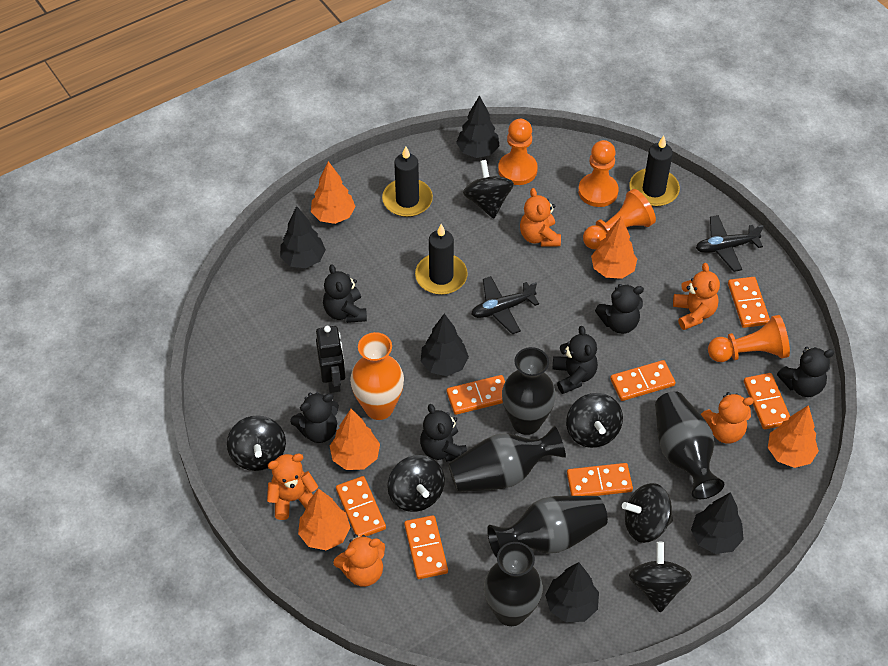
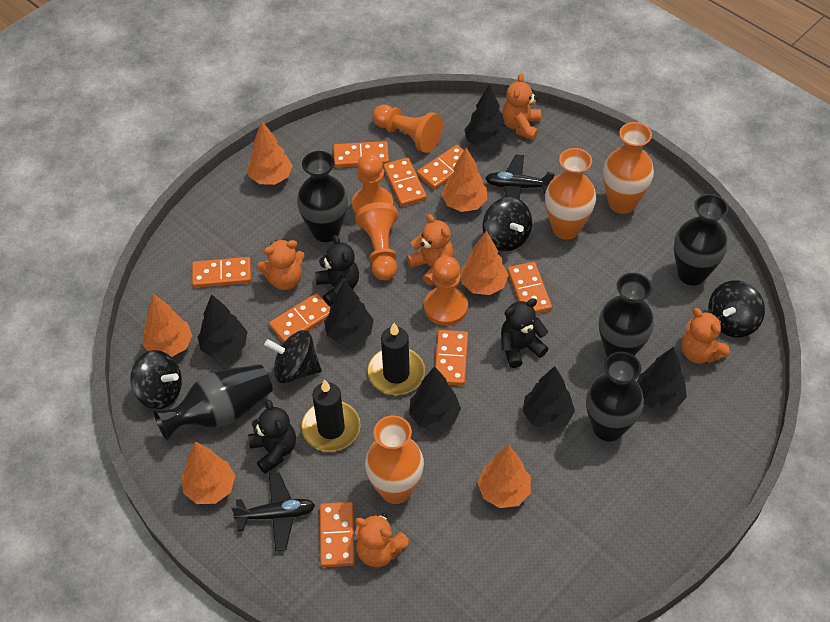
black candle: 3 -> 2
black robot: 1 -> 0
black spinning top: 6 -> 4
black teddy bear: 6 -> 3
black tree: 5 -> 6
orange domino: 7 -> 8
orange tree: 5 -> 6
orange vase: 1 -> 3

